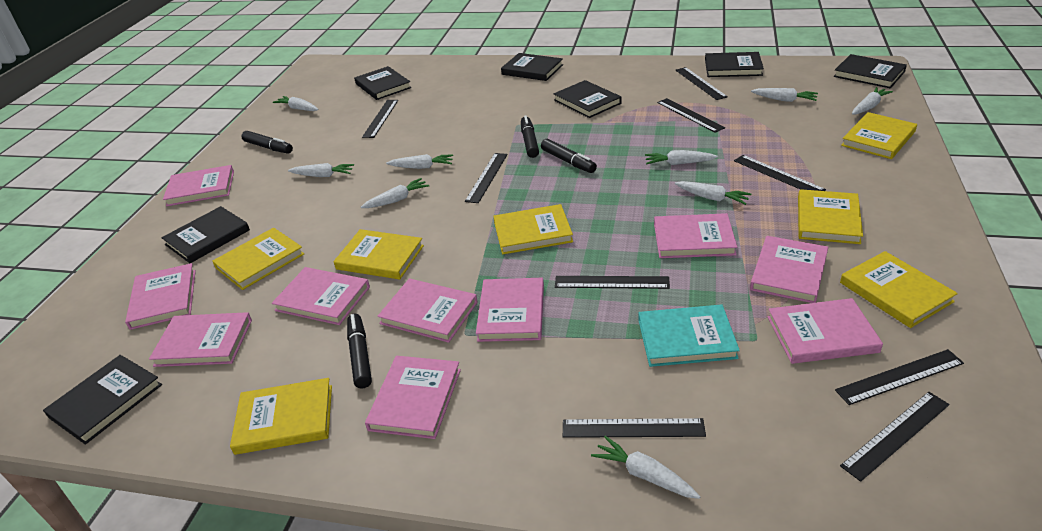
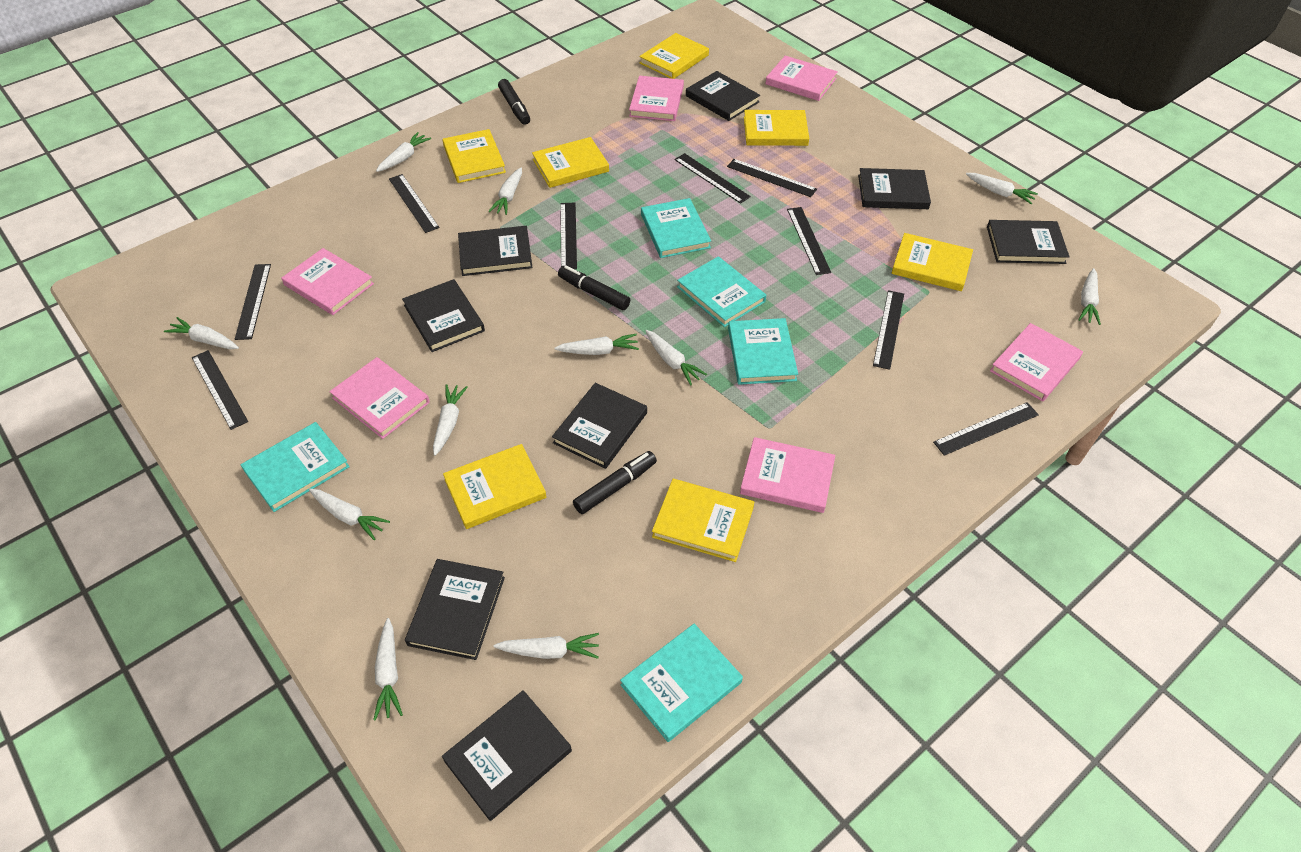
black book: 7 -> 8
black marker: 4 -> 3
pink book: 10 -> 6
turquoise book: 1 -> 5
white carrot: 9 -> 11

